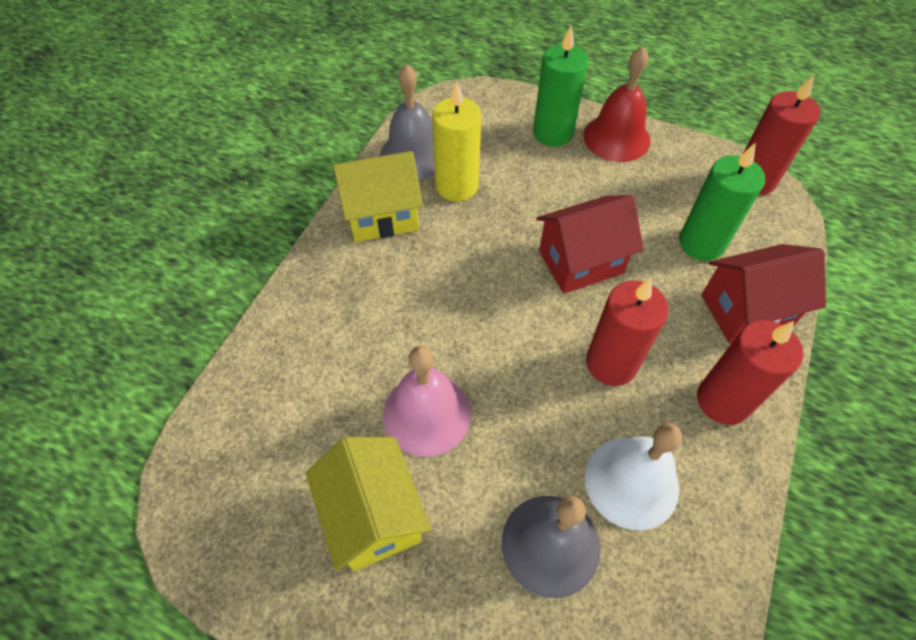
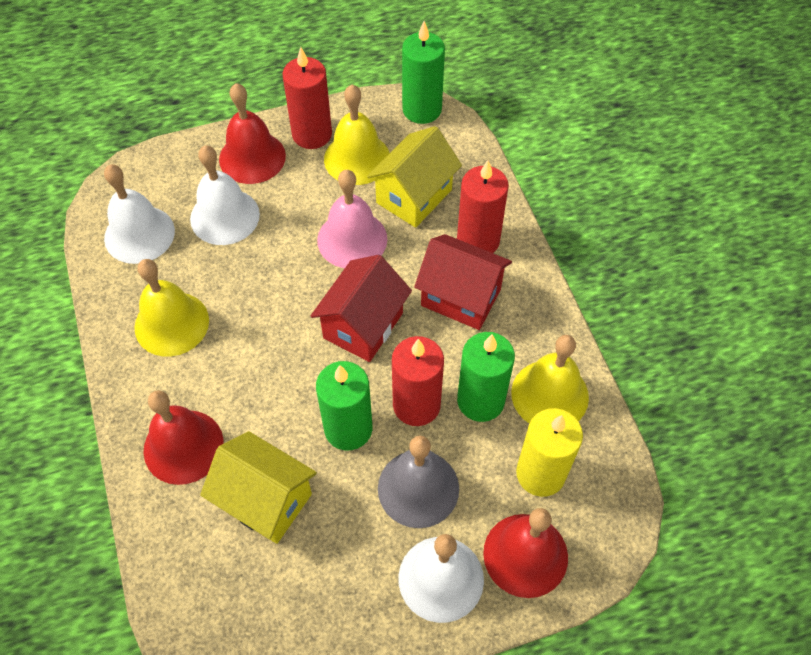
green candle: 2 -> 3
grey bell: 2 -> 1
red bell: 1 -> 3
white bell: 1 -> 3
yellow bell: 0 -> 3

